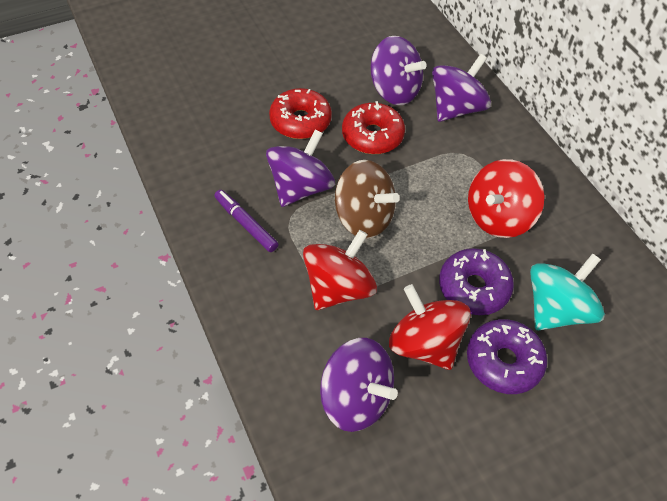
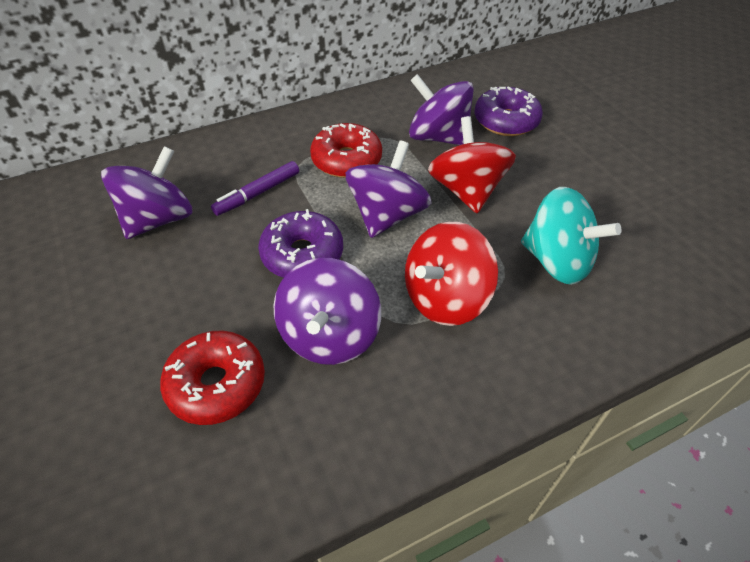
brown spinning top: 1 -> 0
red spinning top: 3 -> 2

